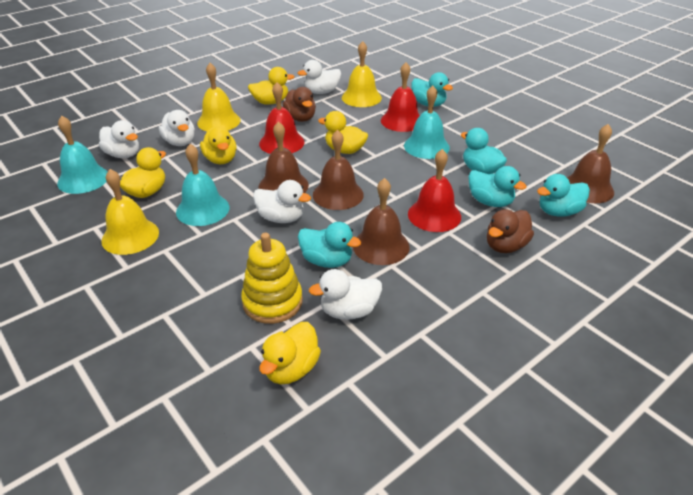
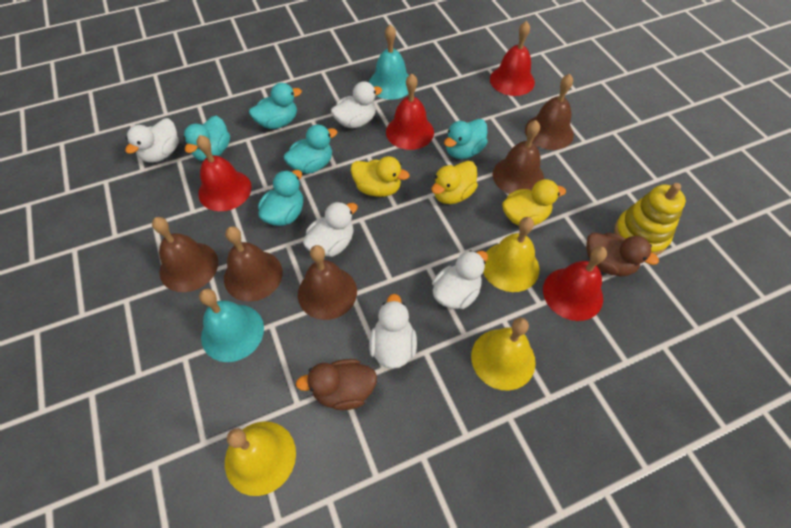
brown bell: 4 -> 5
red bell: 3 -> 4
turquoise bell: 3 -> 2
yellow duck: 5 -> 3

